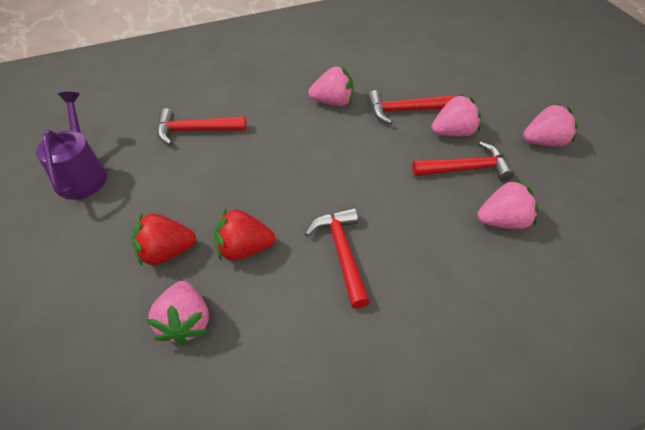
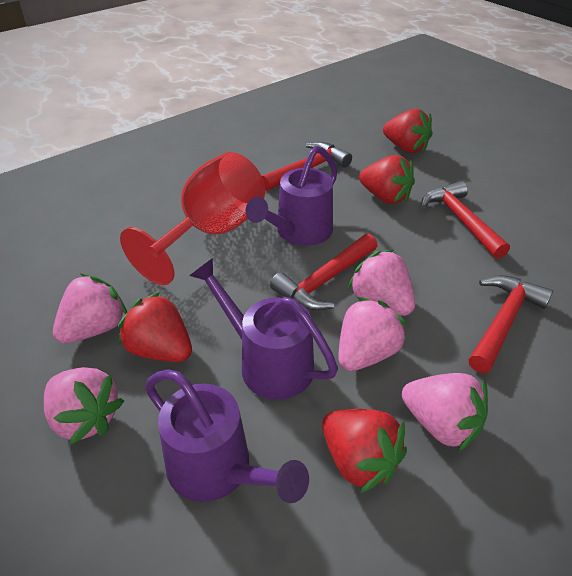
purple watering can: 1 -> 3
red goblet: 0 -> 1
red strawberry: 2 -> 4

